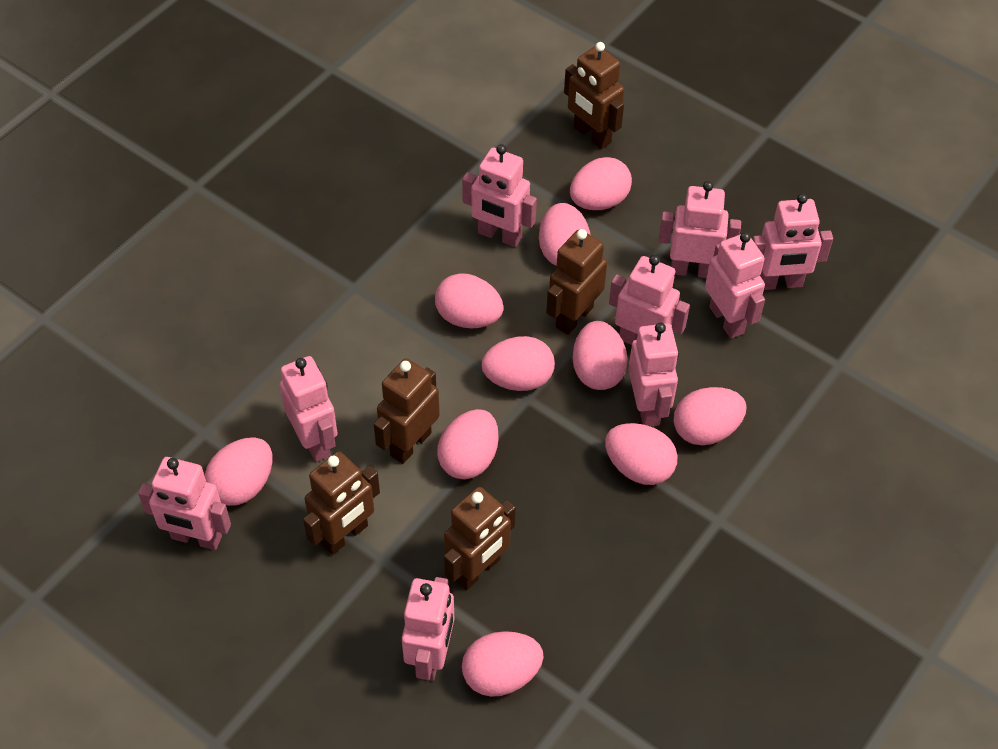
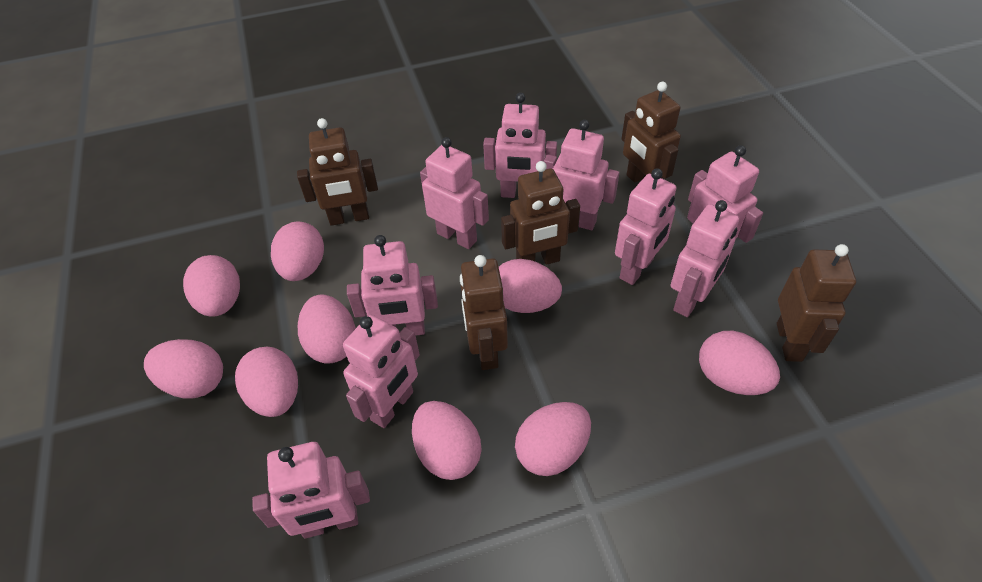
pink egg: 10 -> 9

